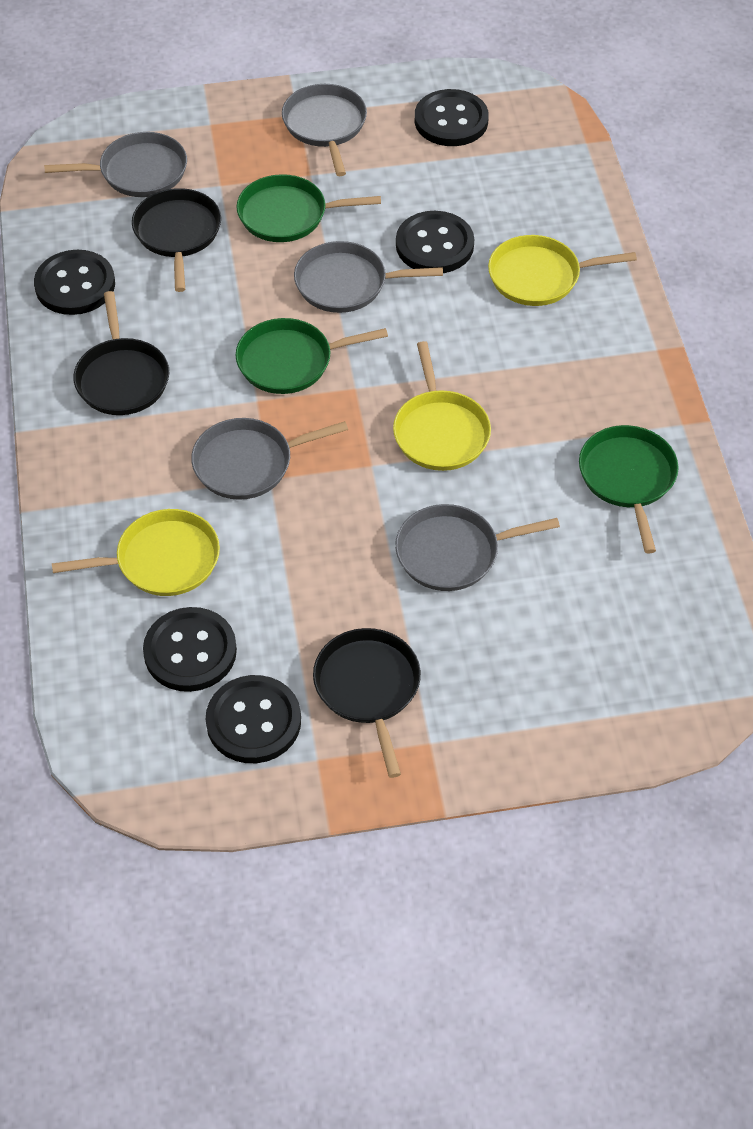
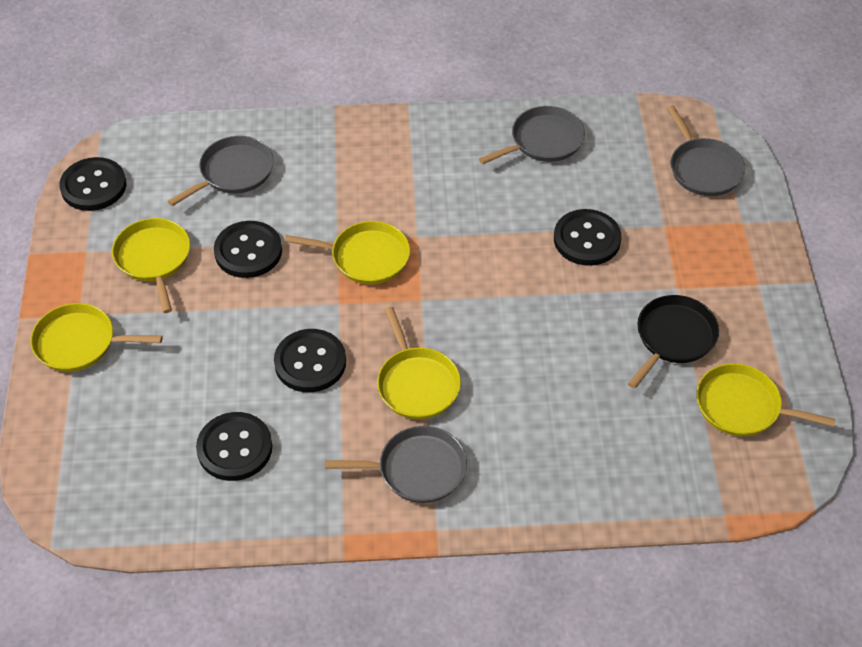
black pan: 3 -> 1
green pan: 3 -> 0
grey pan: 5 -> 4
yellow pan: 3 -> 5

